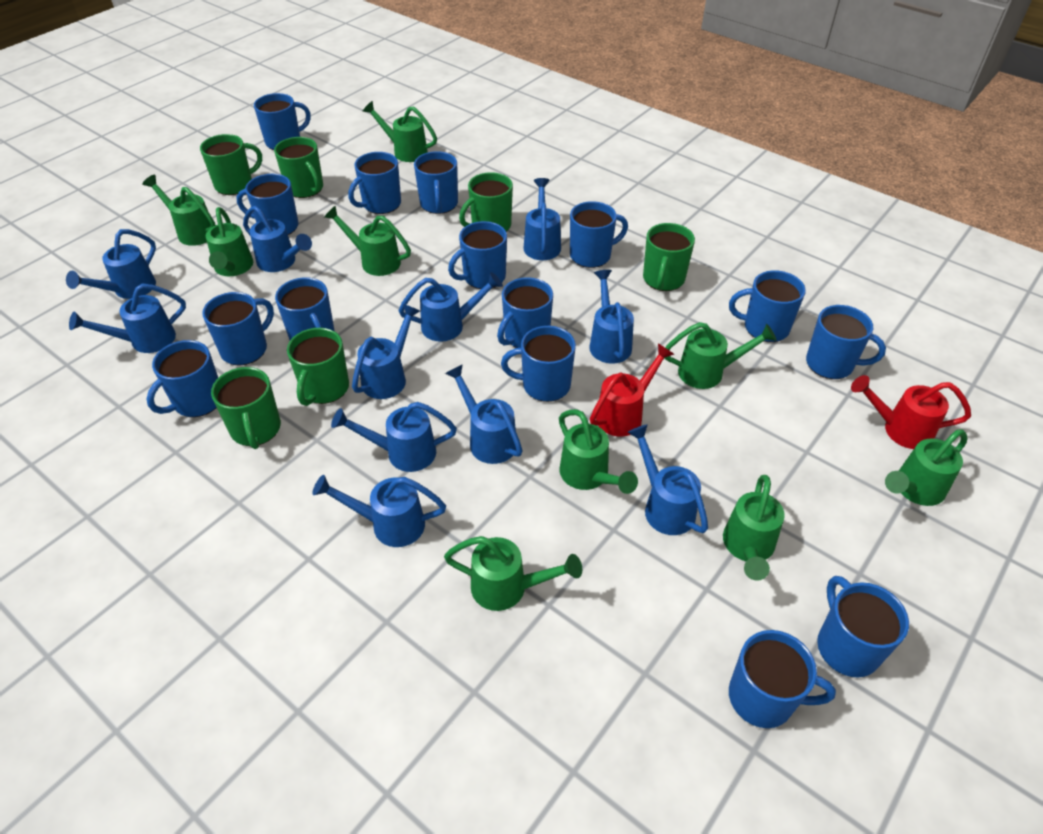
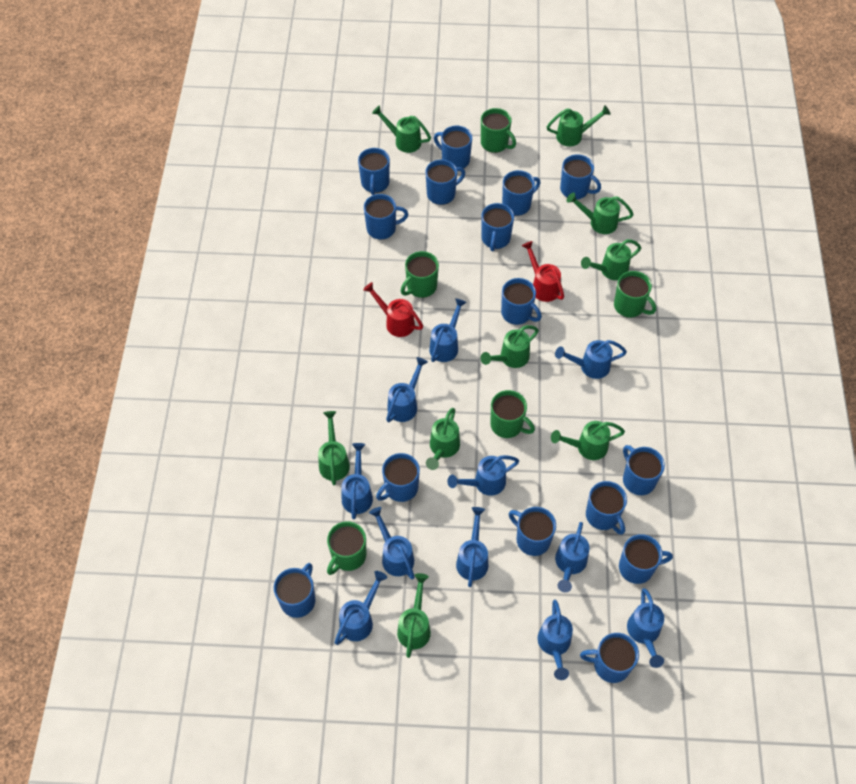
green mug: 6 -> 5

